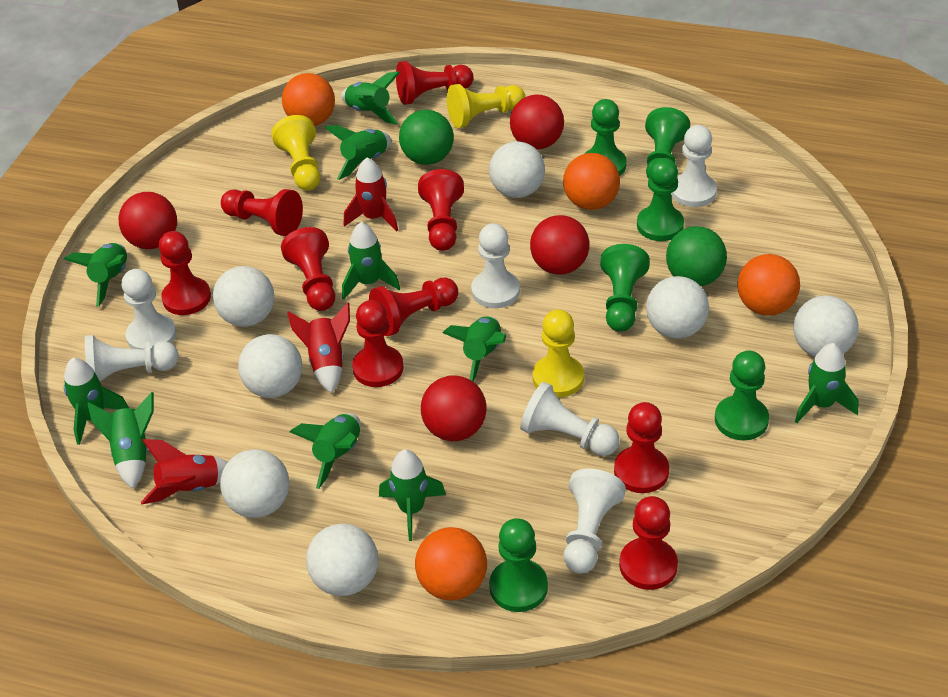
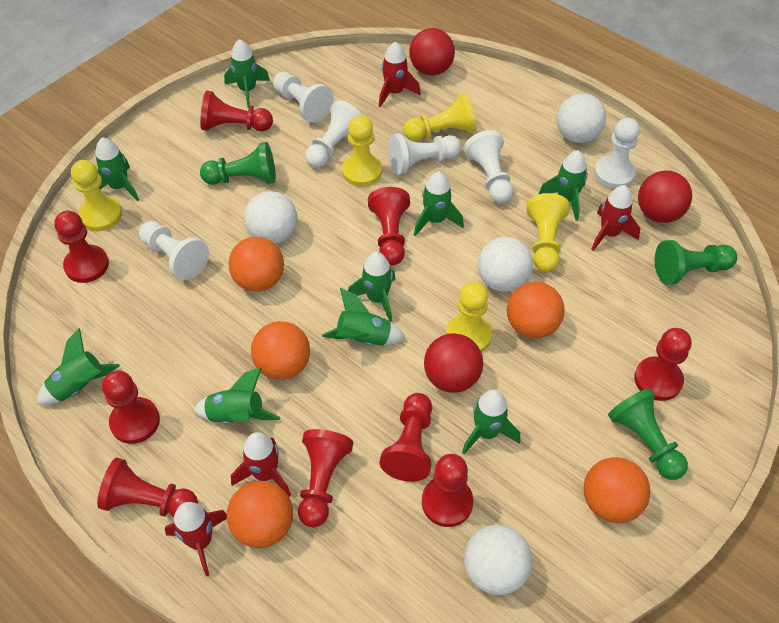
green ball: 2 -> 0
green pawn: 6 -> 3
green rocket: 10 -> 9
orange ball: 4 -> 5
red ball: 4 -> 3
red rocket: 3 -> 4
white ball: 7 -> 4
yellow pawn: 3 -> 5

